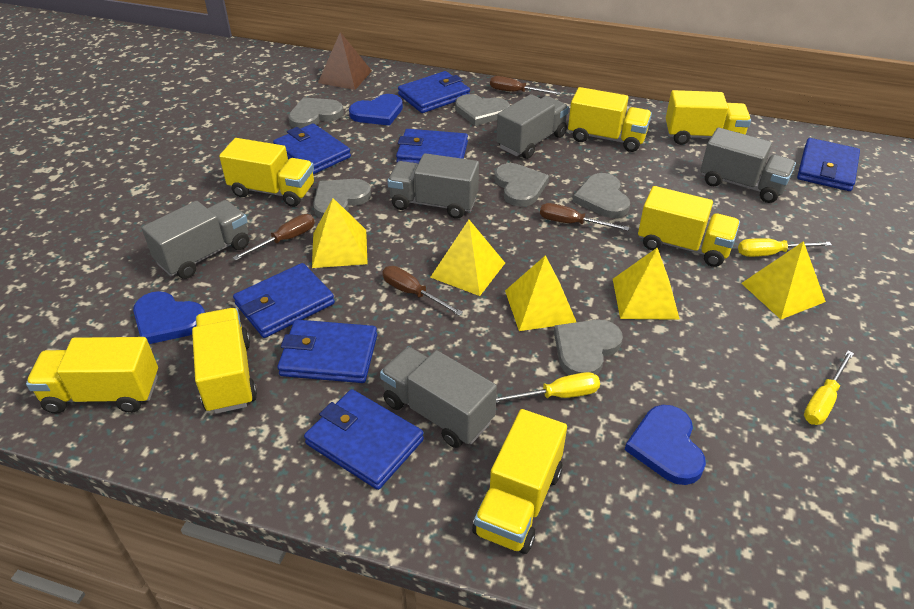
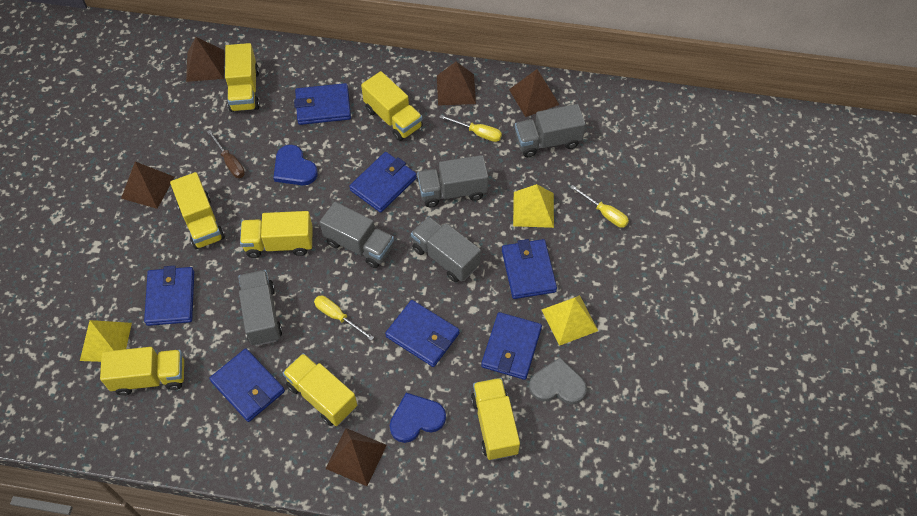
blue heart: 3 -> 2
brown pyramid: 1 -> 5
brown screwdriver: 4 -> 1
grey heart: 6 -> 1
yellow pyramid: 5 -> 3

